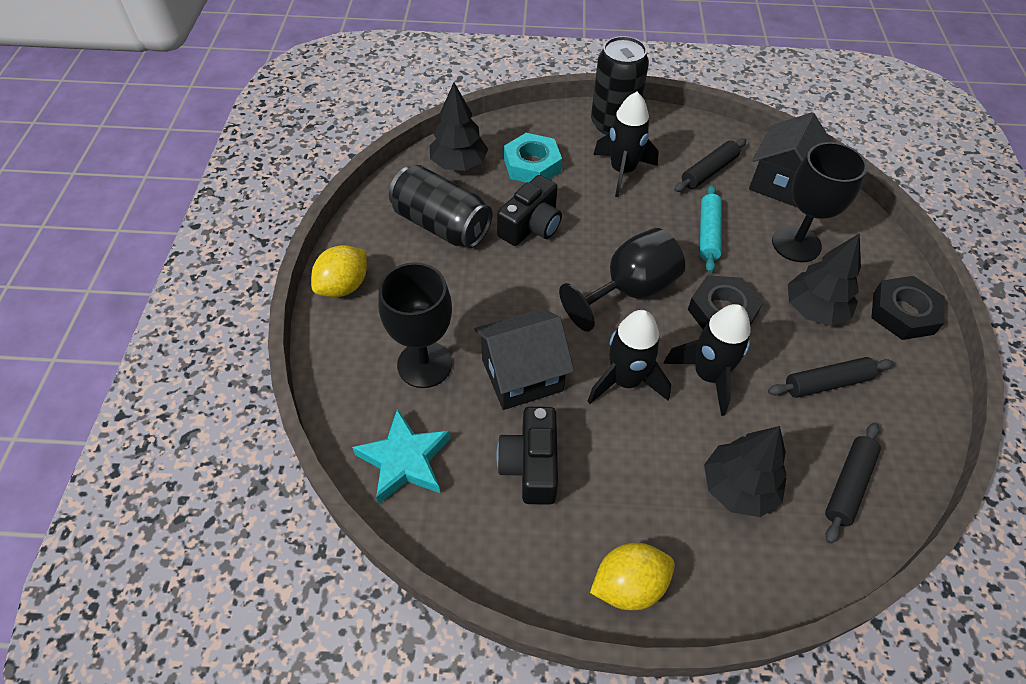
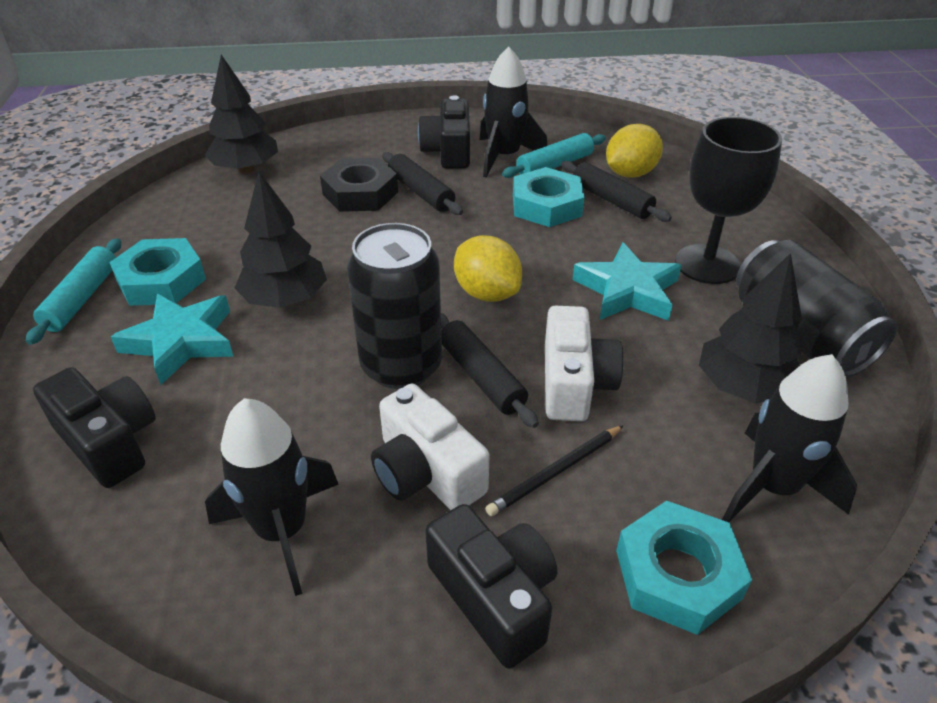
black camera: 2 -> 3
black goblet: 3 -> 1
black house: 2 -> 0
black nut: 2 -> 1
black pencil: 0 -> 1
turquoise nut: 1 -> 3
turquoise rolling pin: 1 -> 2
turquoise star: 1 -> 2
white camera: 0 -> 2

